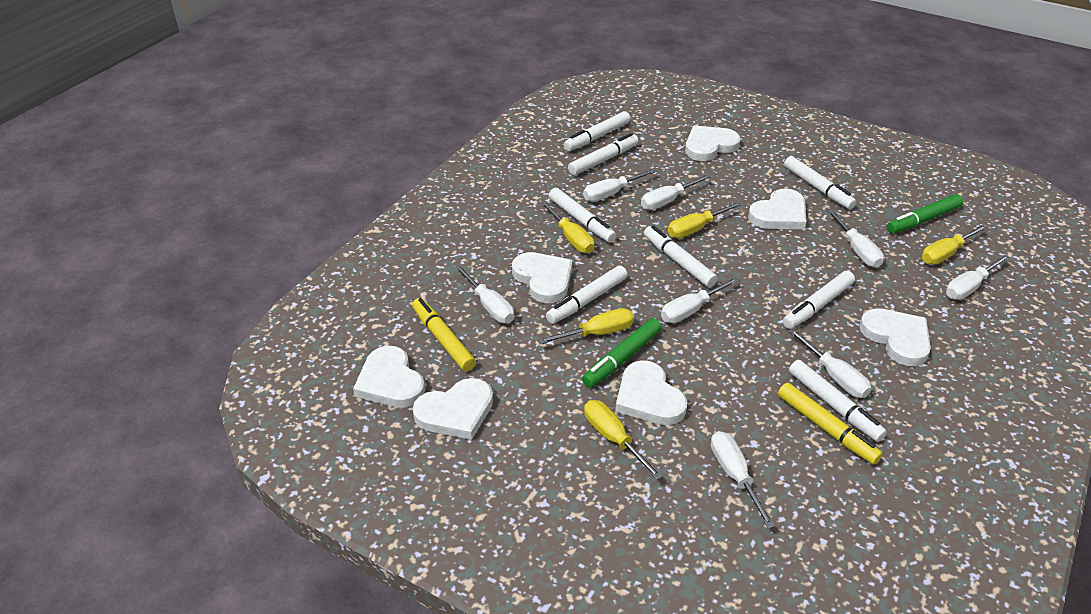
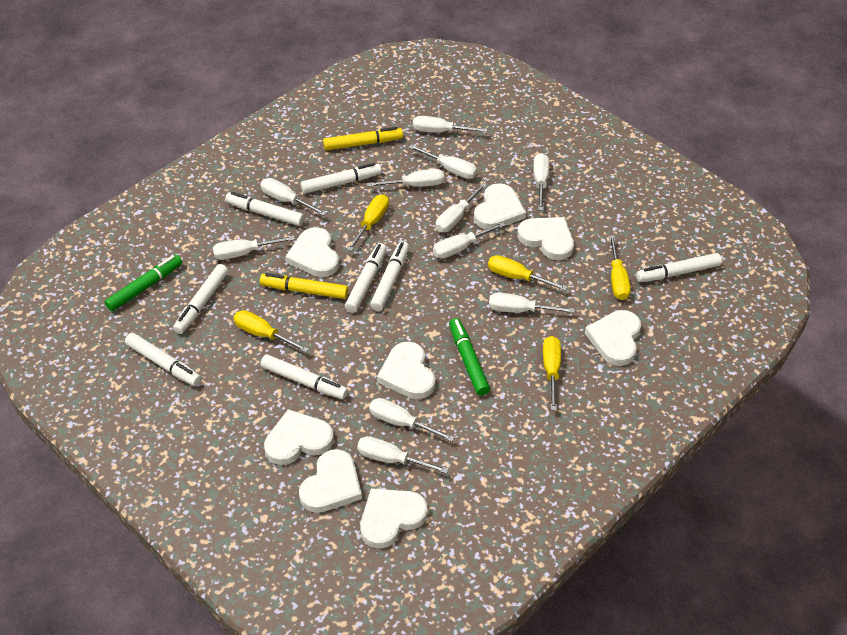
white heart: 7 -> 8
white screwdriver: 8 -> 11

